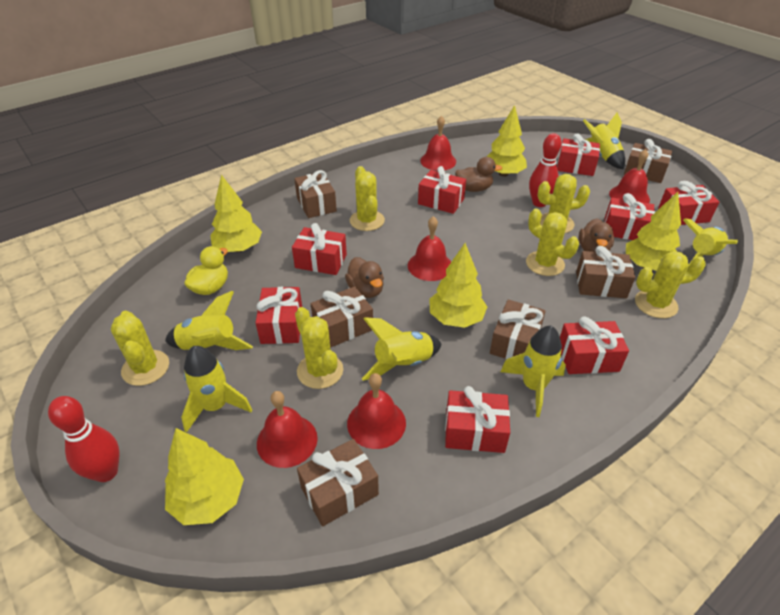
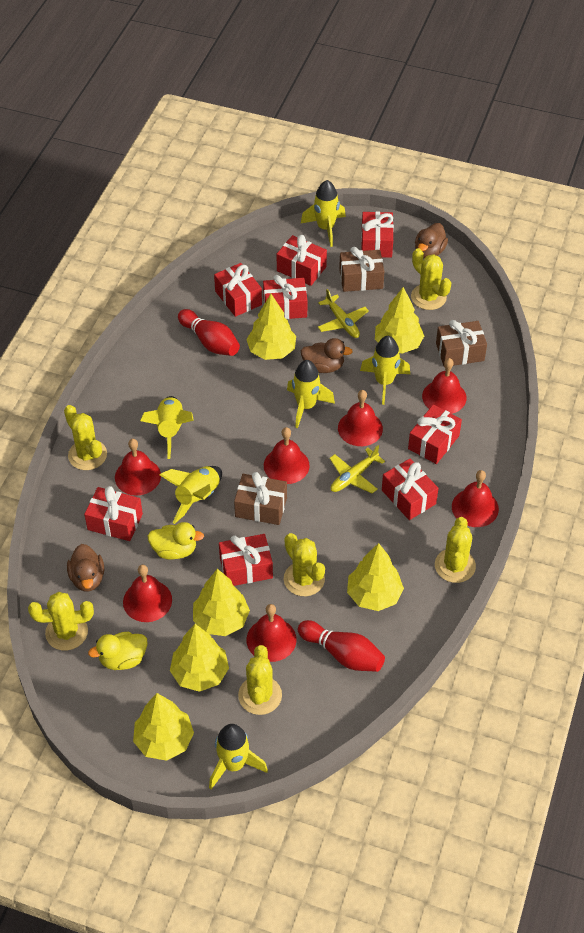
brown gift: 6 -> 3
red bell: 5 -> 7
yellow duck: 1 -> 2
yellow plane: 0 -> 2
yellow tree: 5 -> 6

